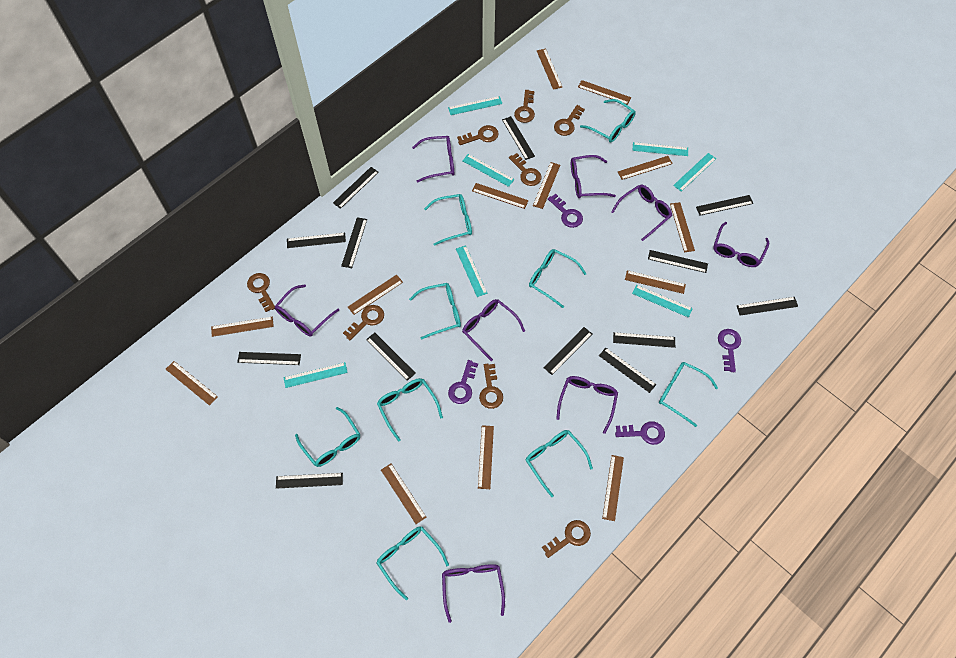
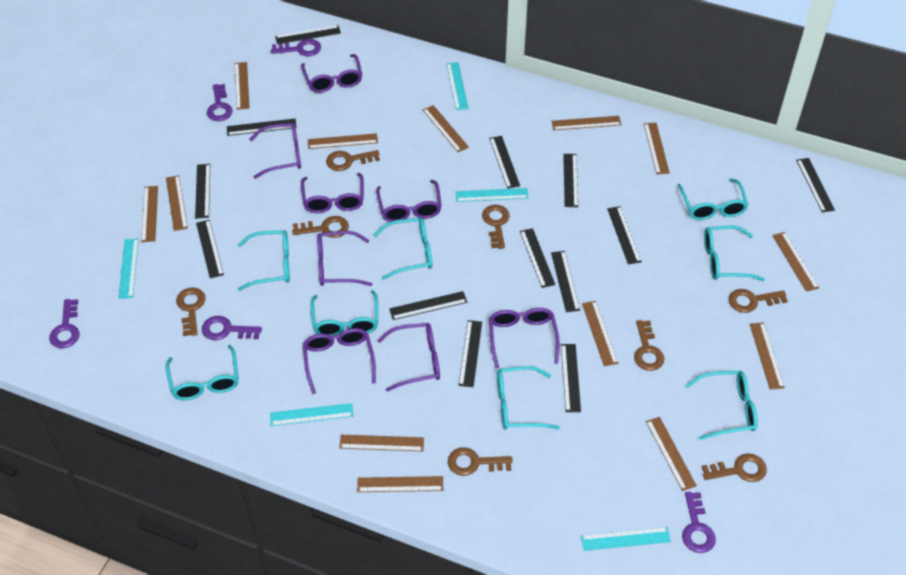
purple key: 4 -> 5
turquoise glasses: 9 -> 8
turquoise ruler: 7 -> 5

